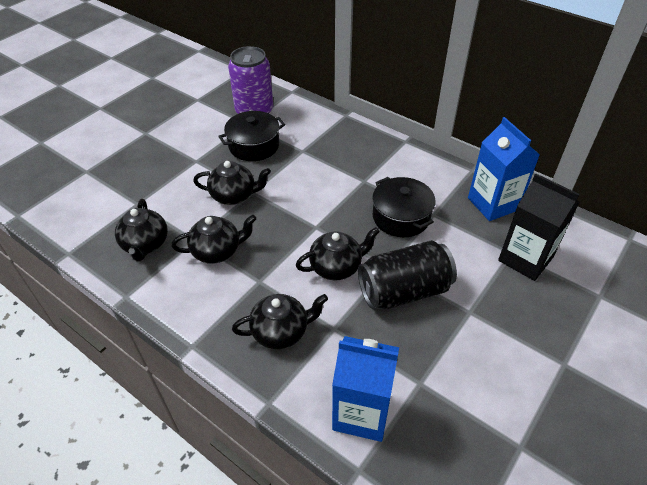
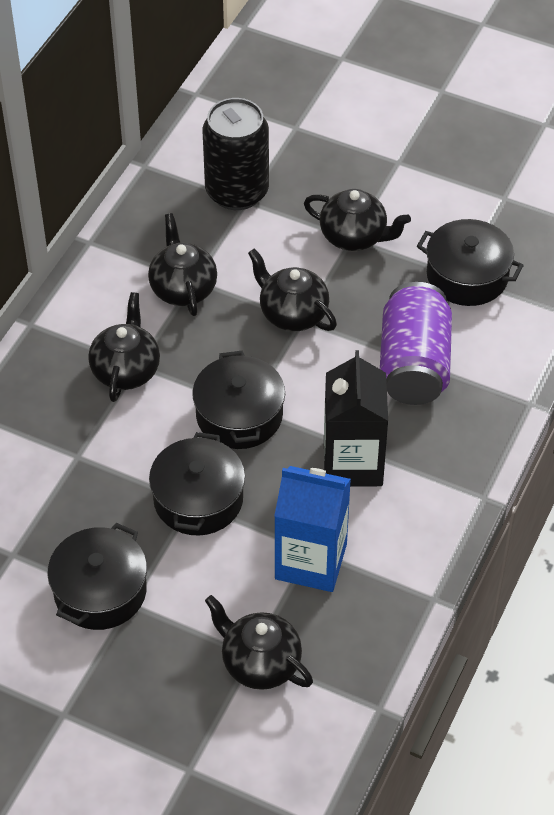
black pot: 2 -> 4
blue carton: 2 -> 1

